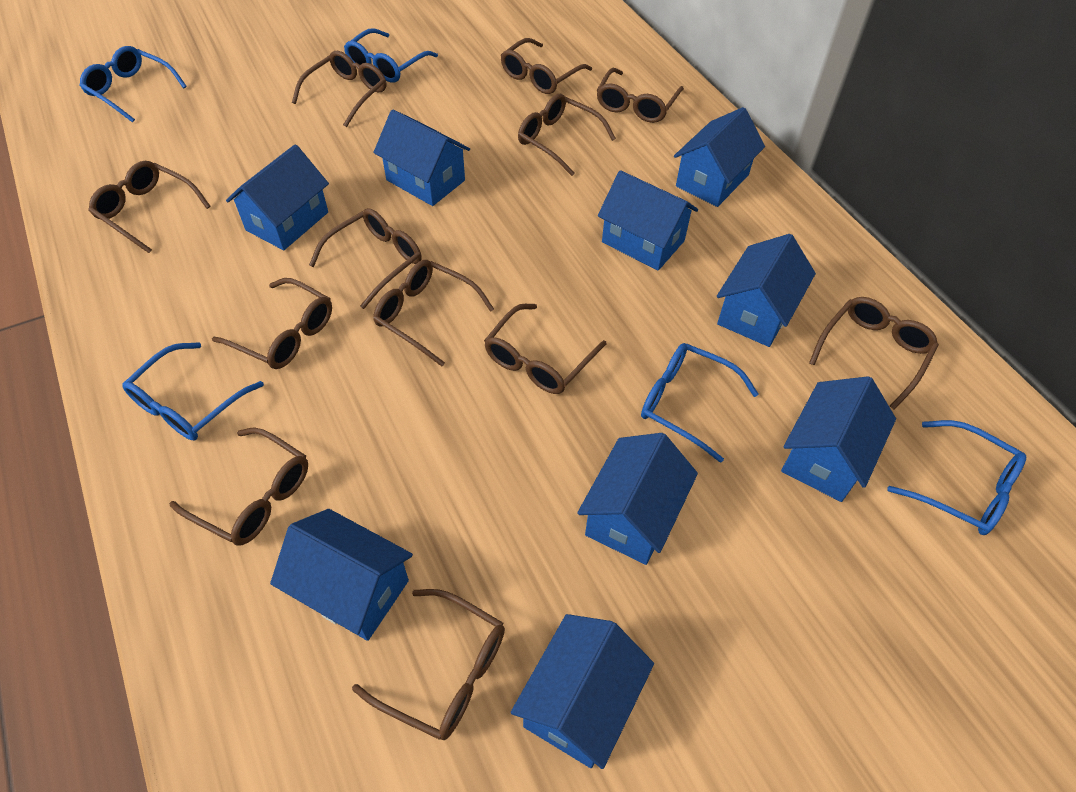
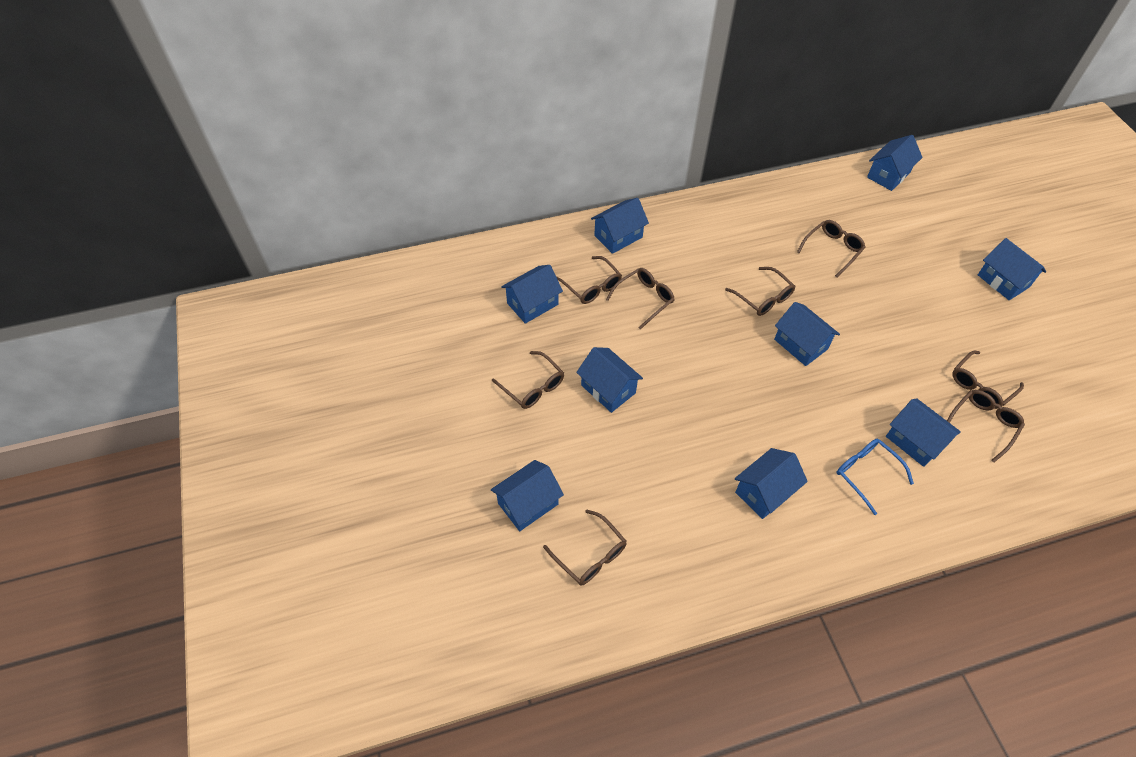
blue glasses: 5 -> 1
brown glasses: 12 -> 8

